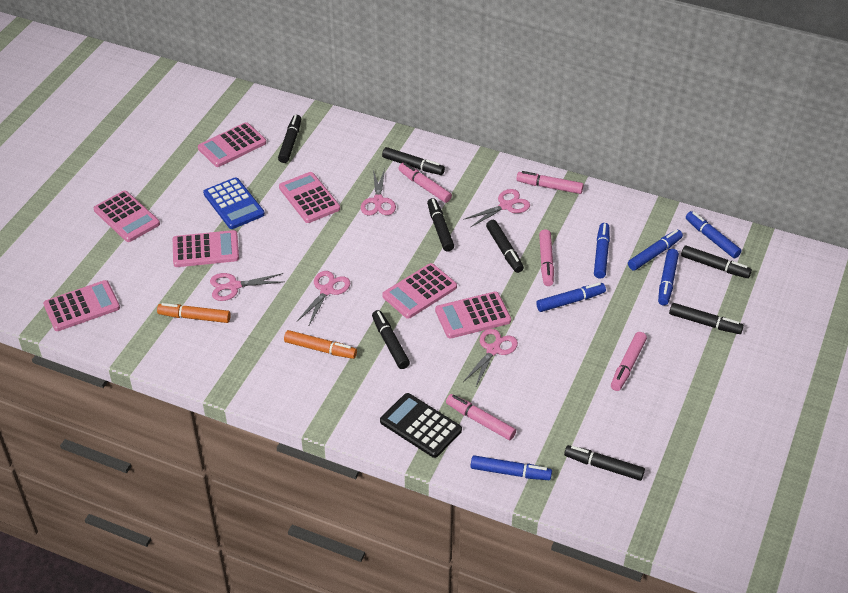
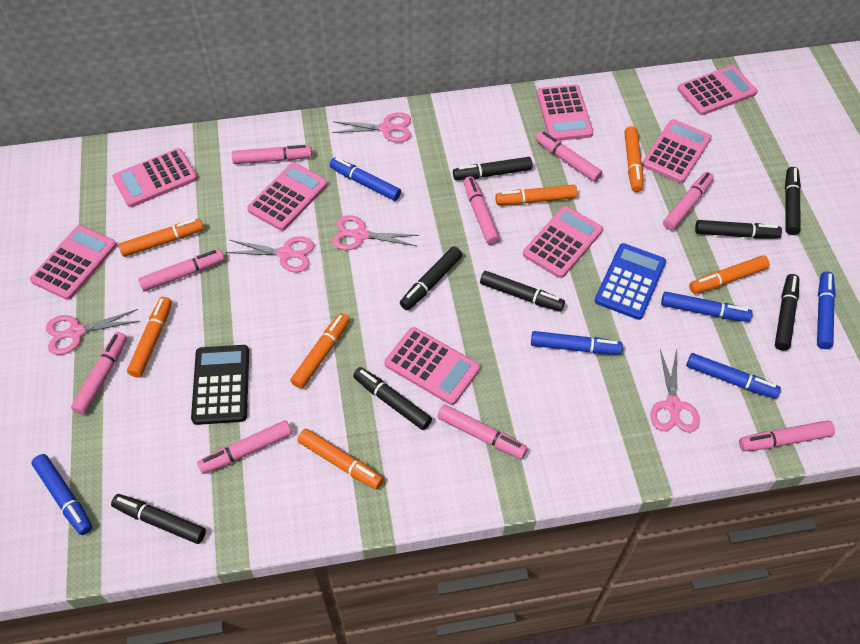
orange marker: 2 -> 7
pink calculator: 7 -> 8
pink marker: 5 -> 9

